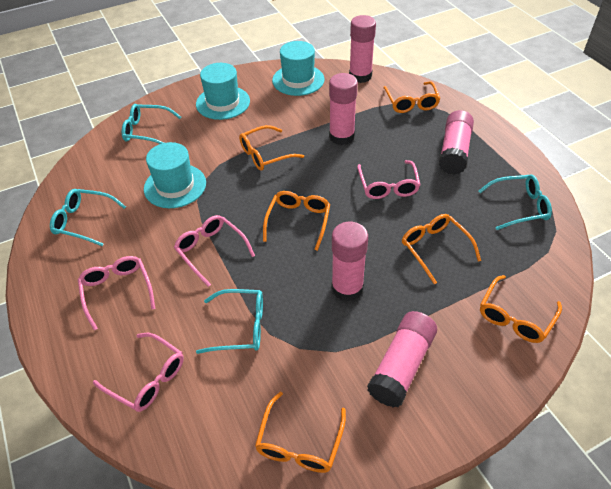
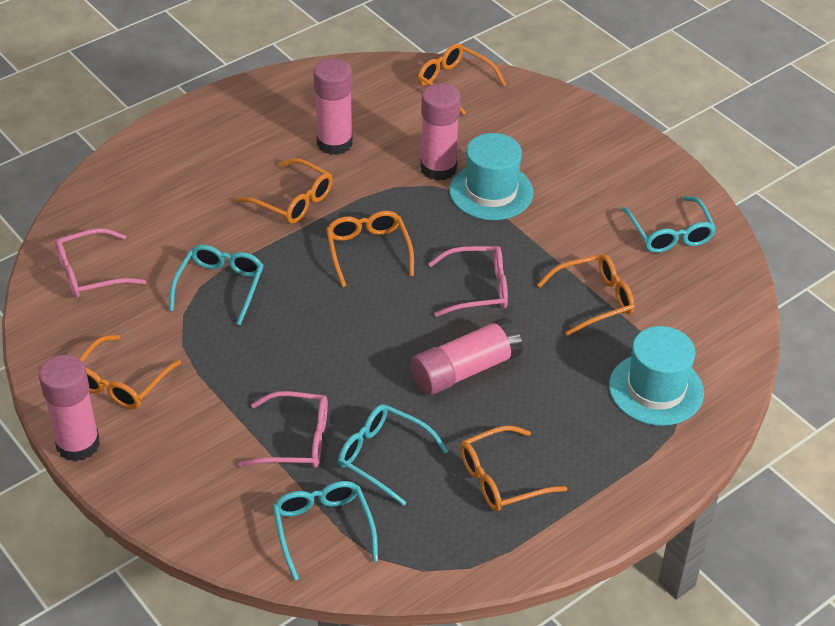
pink glasses: 4 -> 3
pink glue stick: 5 -> 4
turquoise hat: 3 -> 2

